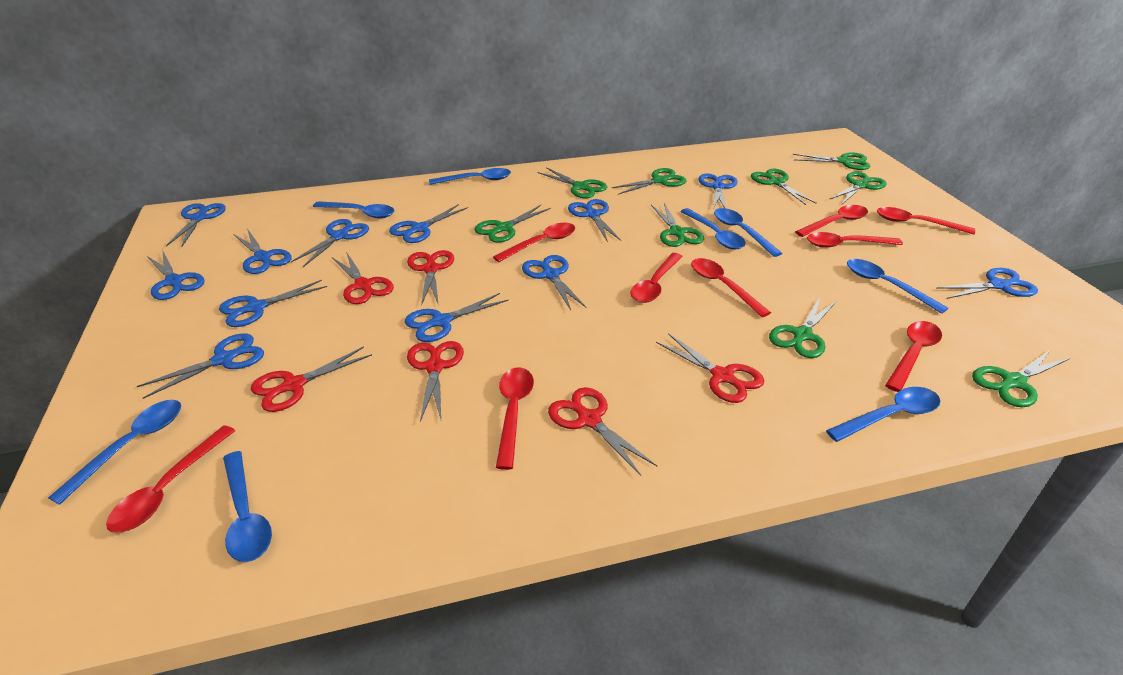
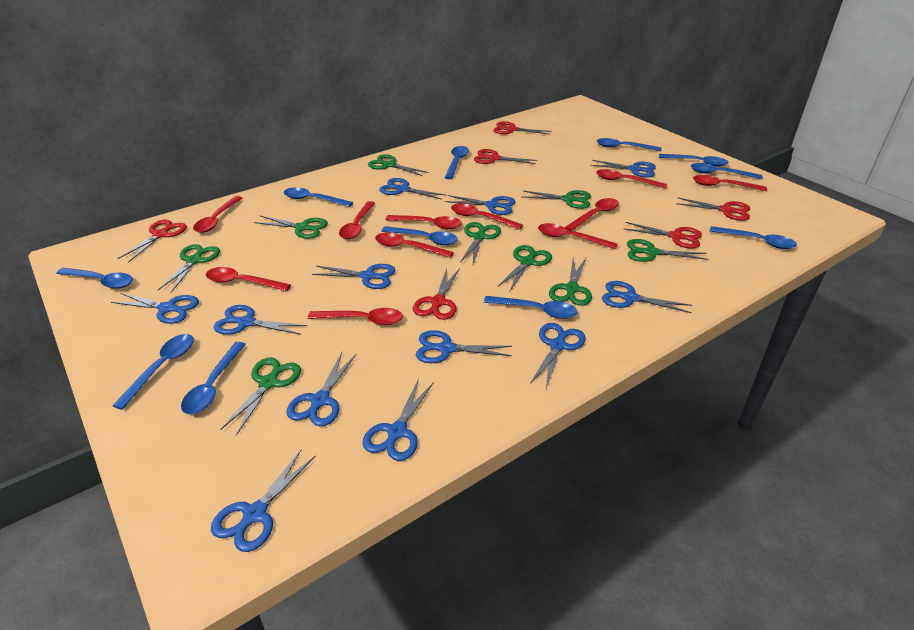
blue spoon: 8 -> 11
red spoon: 9 -> 11

